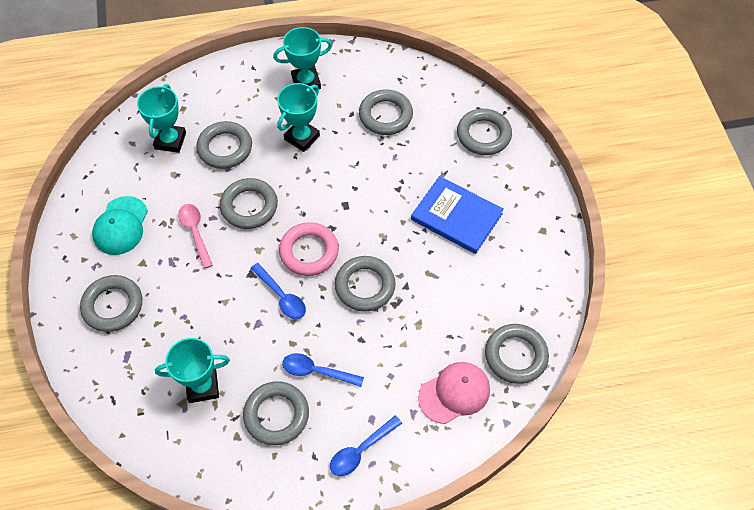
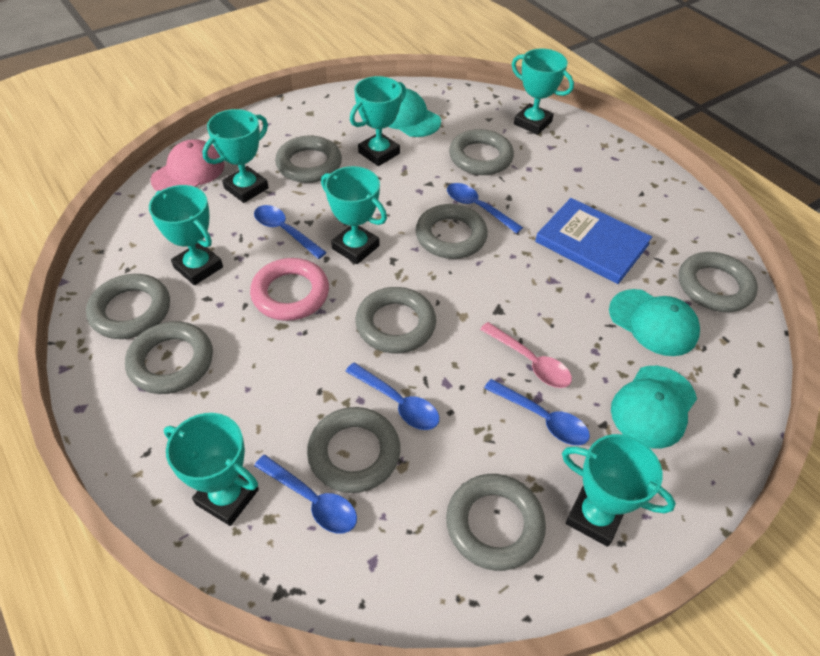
blue spoon: 3 -> 5
grey ring: 8 -> 9
turquoise cap: 1 -> 3
turquoise trophy: 4 -> 7

